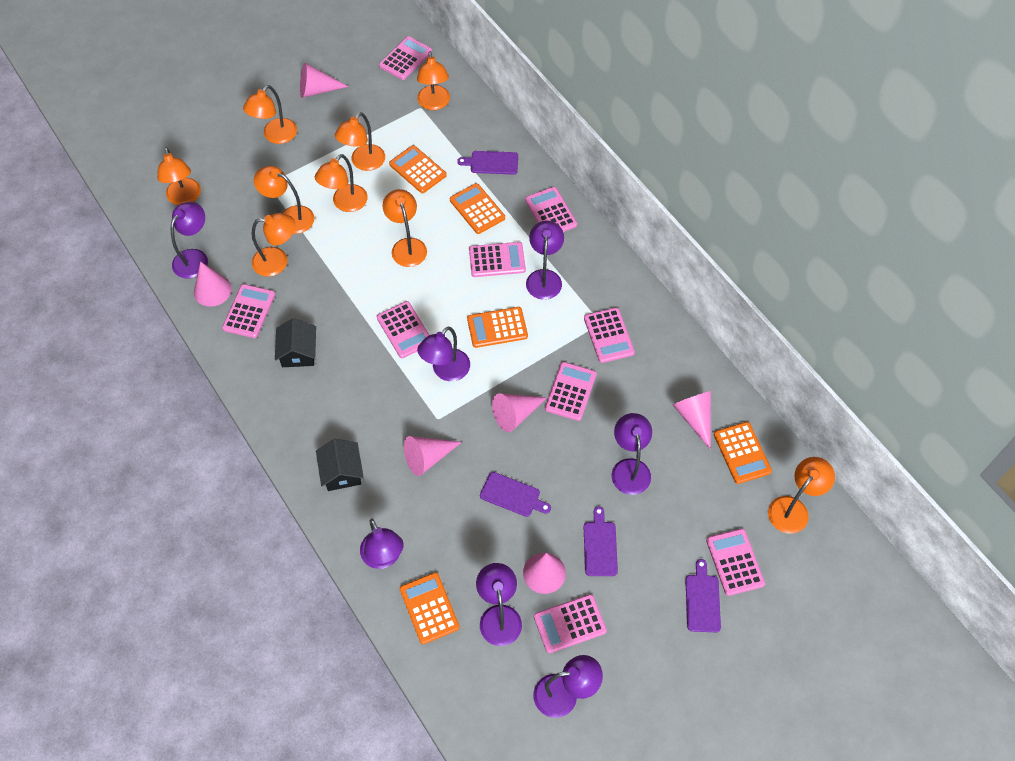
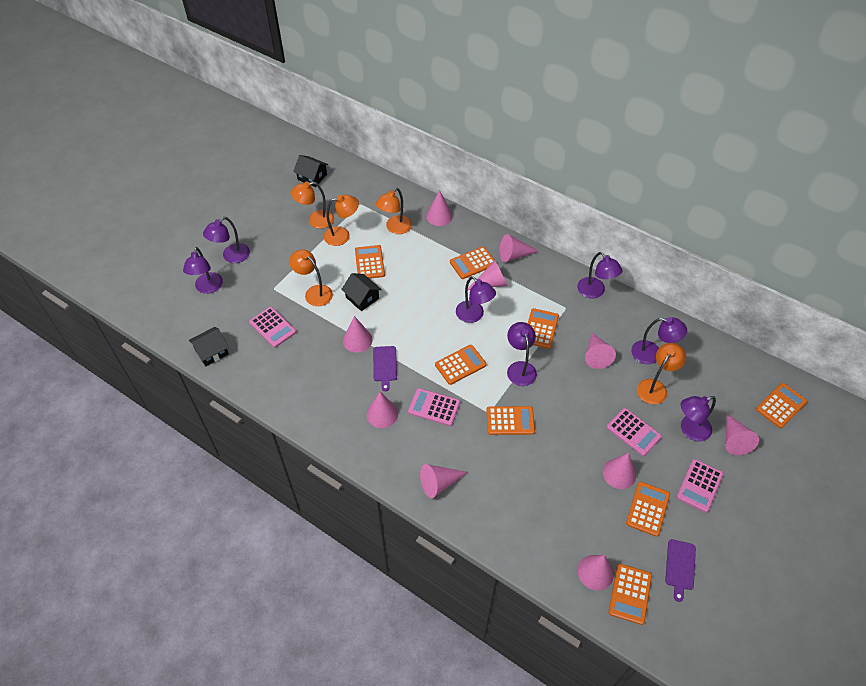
black house: 2 -> 3
orange calculator: 5 -> 8
orange lamp: 9 -> 5
pink calculator: 9 -> 4
pink cone: 6 -> 10
purple cutting board: 4 -> 2

